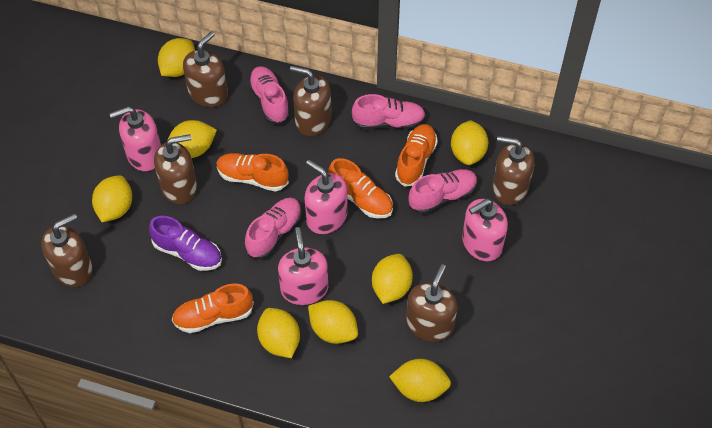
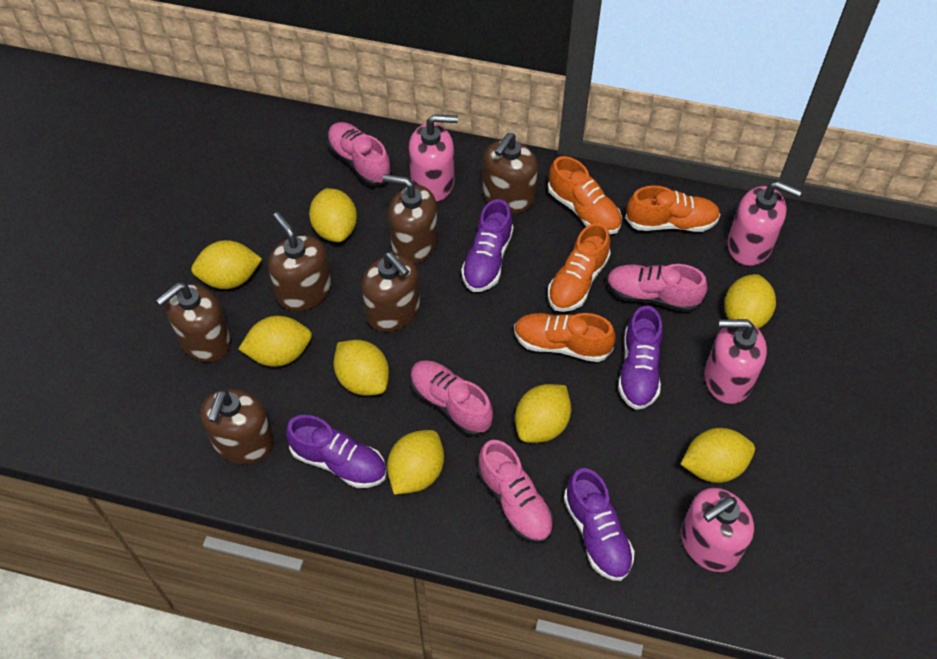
purple shoe: 1 -> 4

